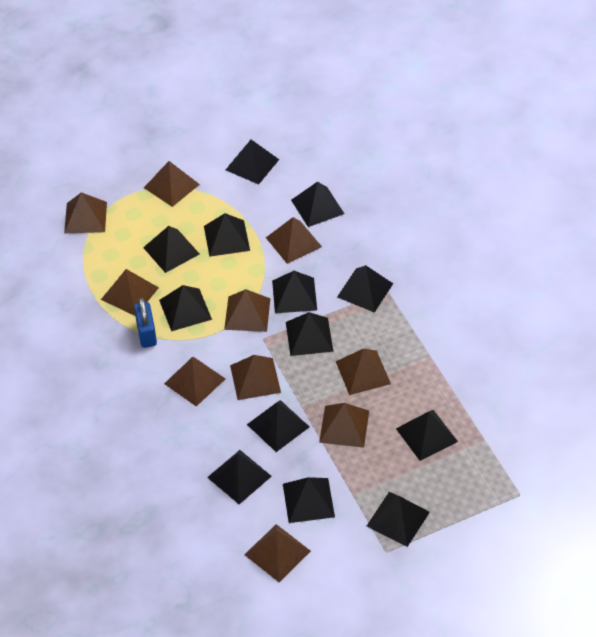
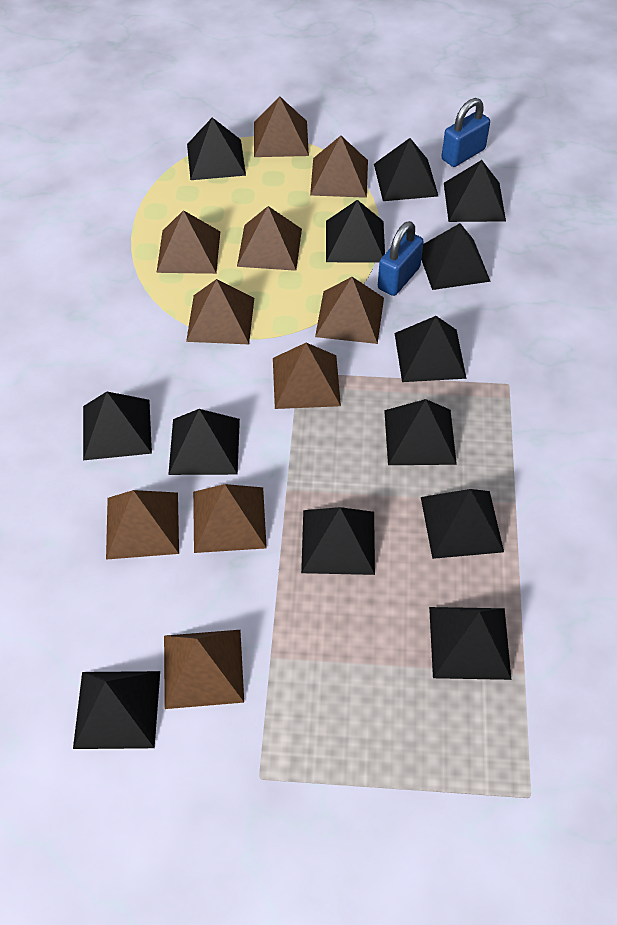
blue padlock: 1 -> 2

